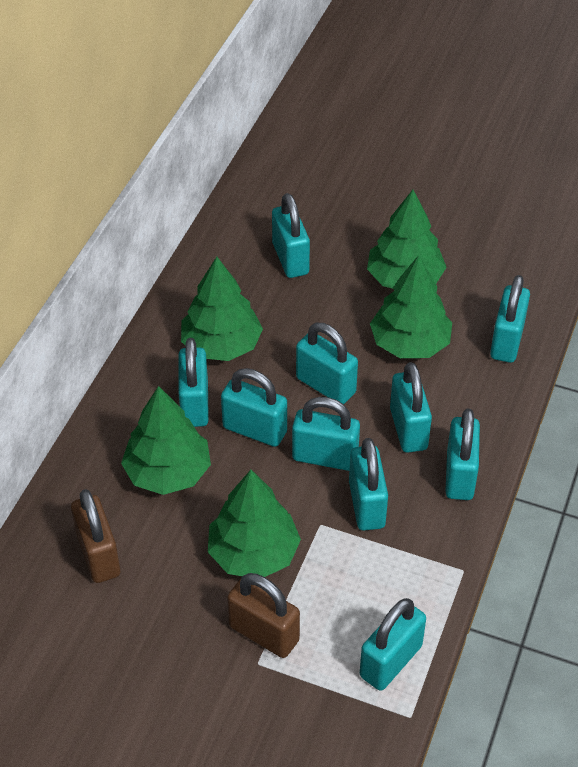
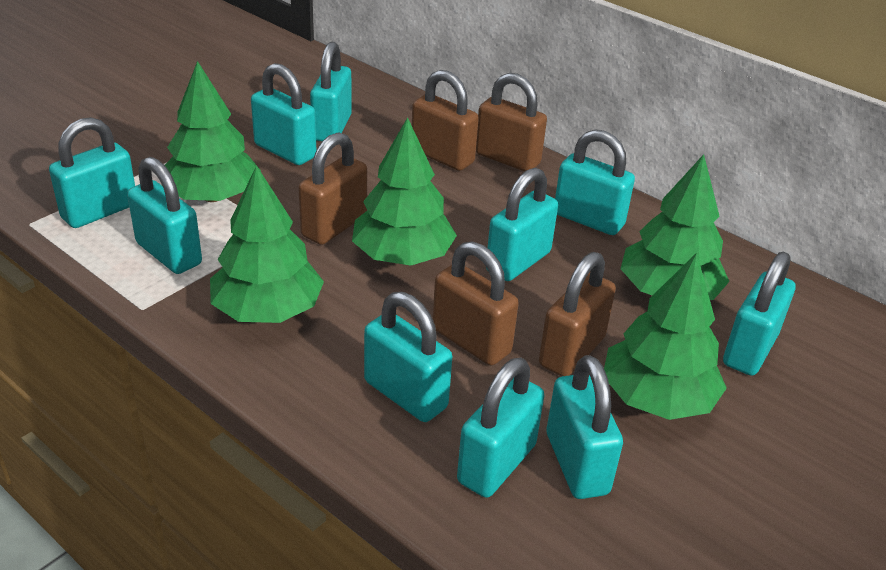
brown padlock: 2 -> 5

